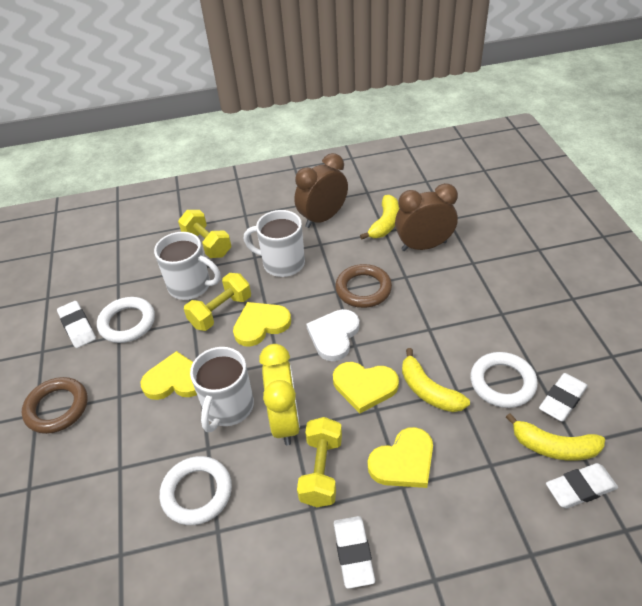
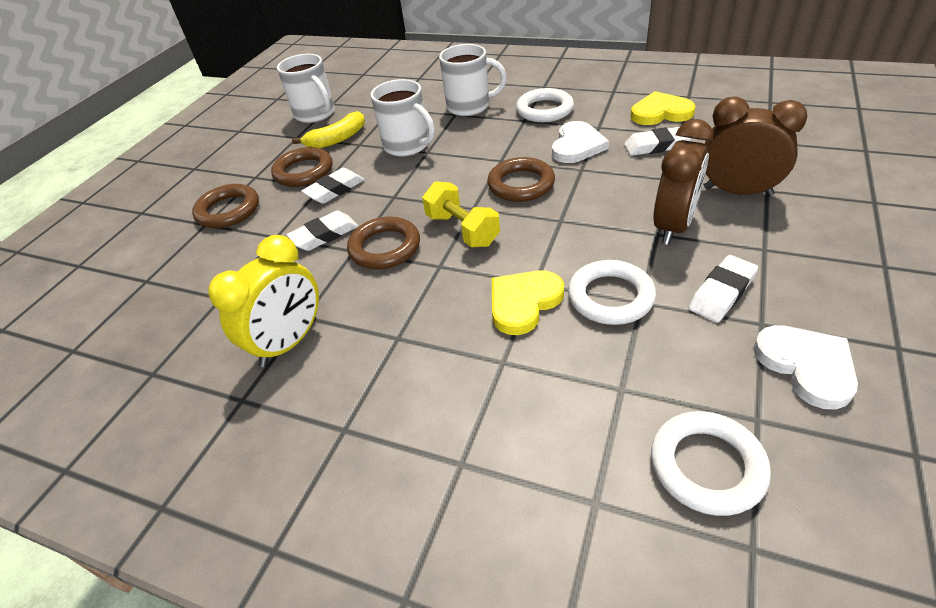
brown ring: 2 -> 4
white heart: 1 -> 2
yellow banana: 3 -> 1
yellow dumbbell: 3 -> 1
yellow heart: 4 -> 2

